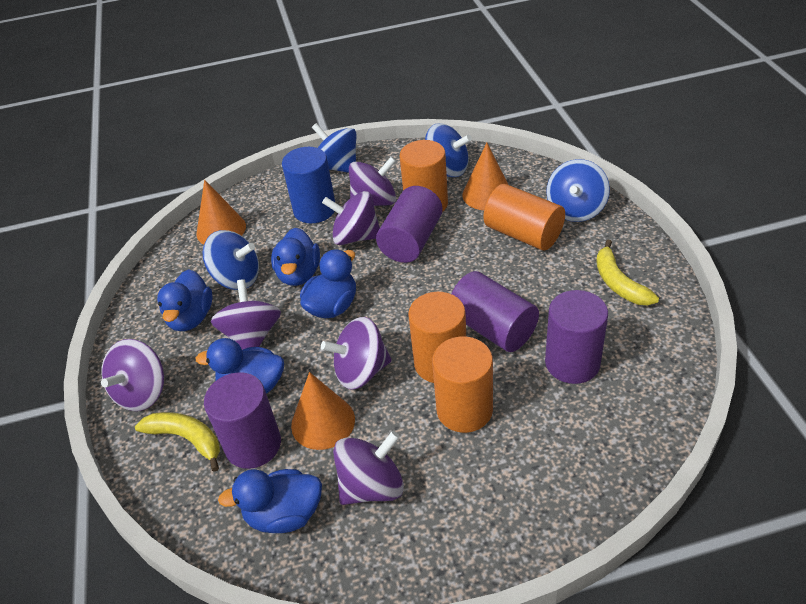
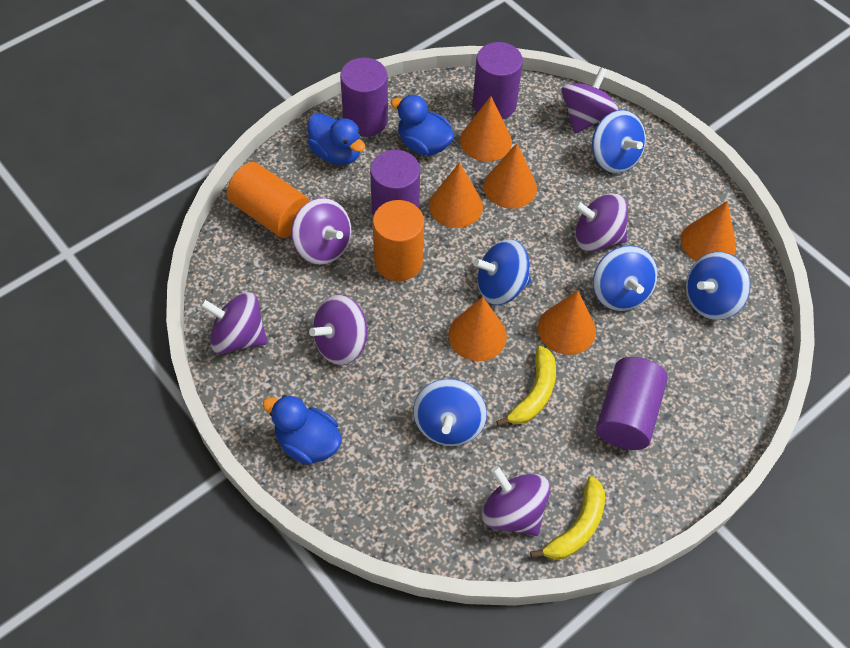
blue cylinder: 1 -> 0
blue duck: 5 -> 3
blue spinning top: 4 -> 5
orange cone: 3 -> 6
orange cylinder: 4 -> 2

